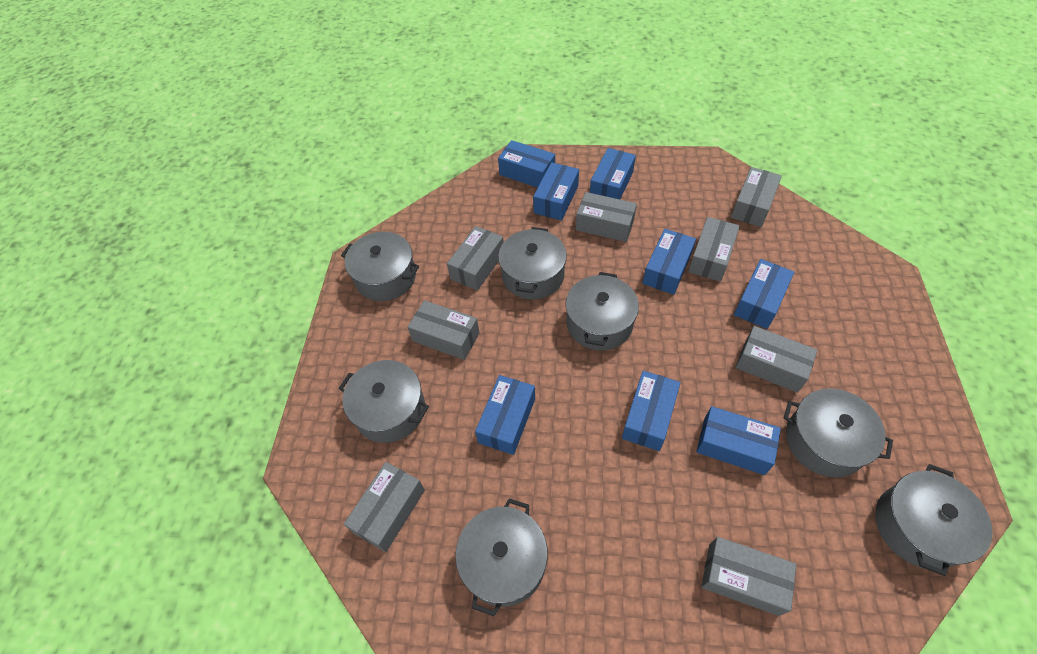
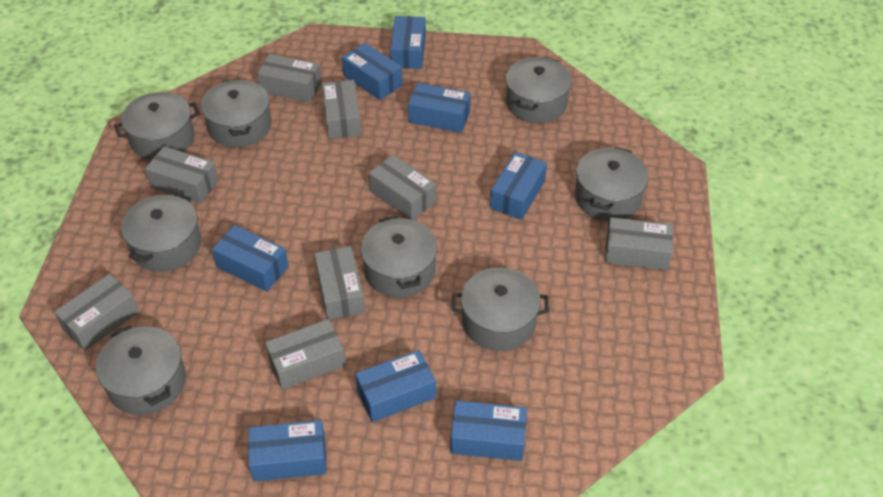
grey pot: 7 -> 8

